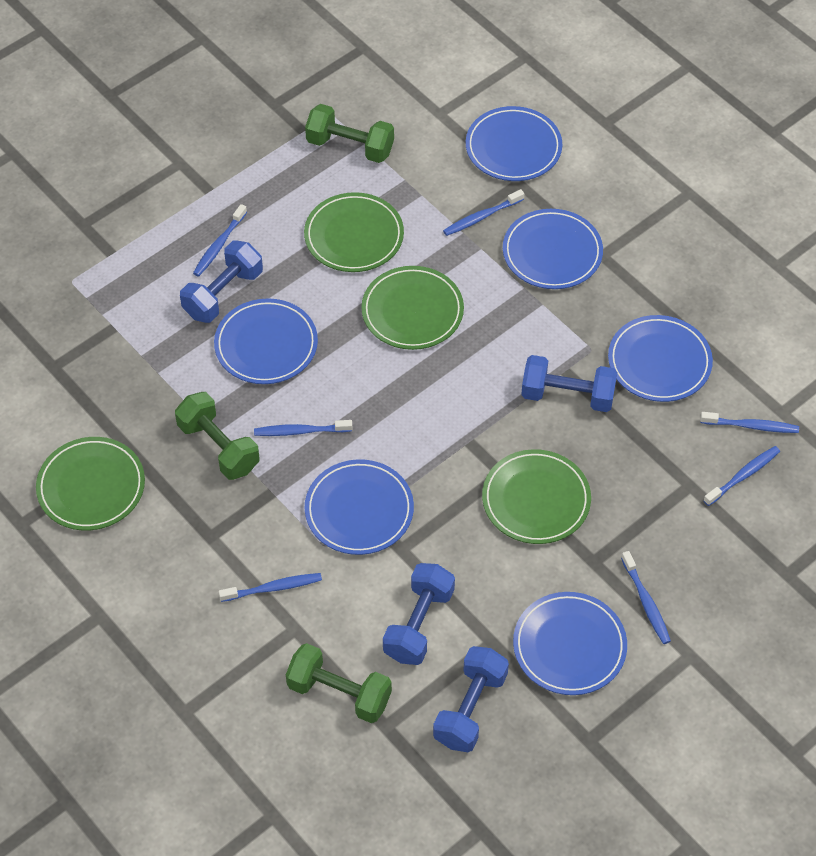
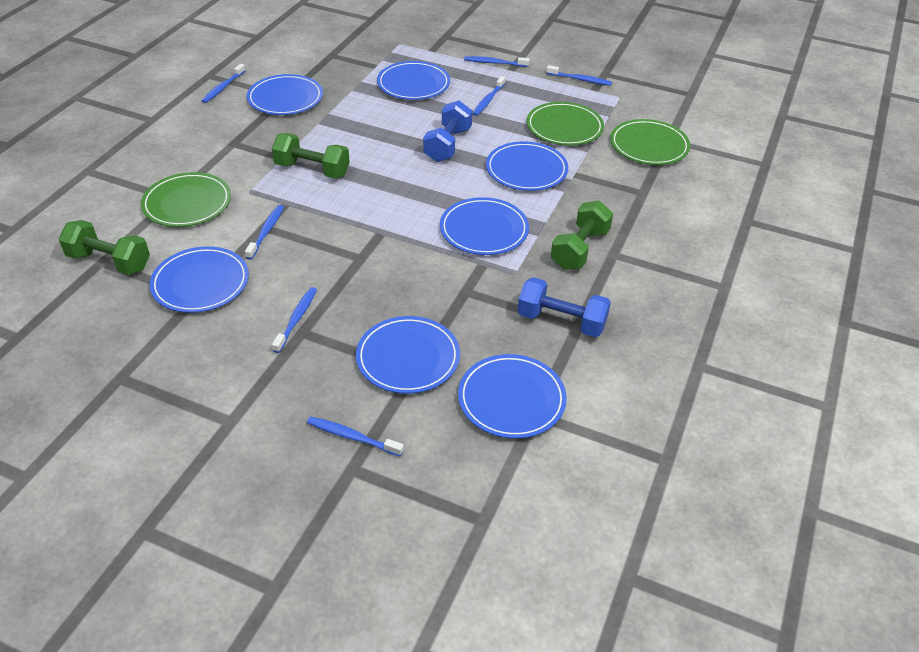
blue dumbbell: 4 -> 2
blue plate: 6 -> 7
green plate: 4 -> 3

